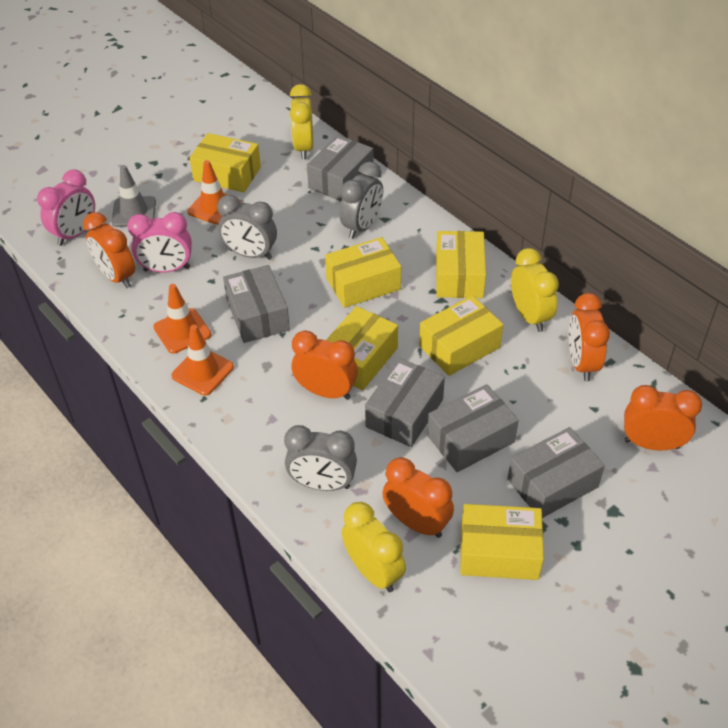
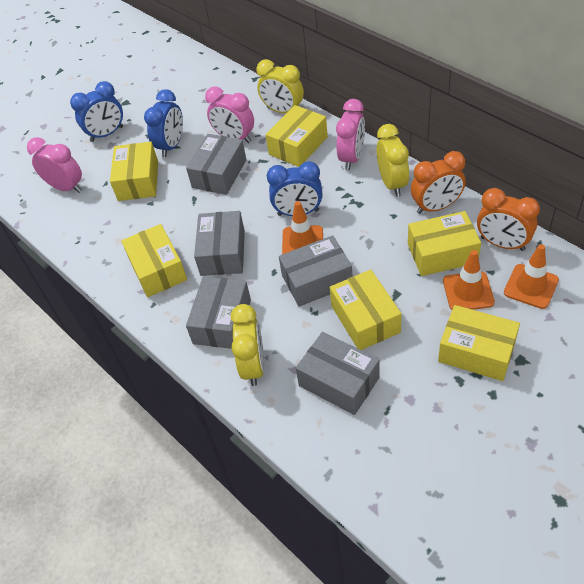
blue clock: 0 -> 3
grey clock: 3 -> 0
grey traffic cone: 1 -> 0
orange clock: 5 -> 2
pink clock: 2 -> 3

